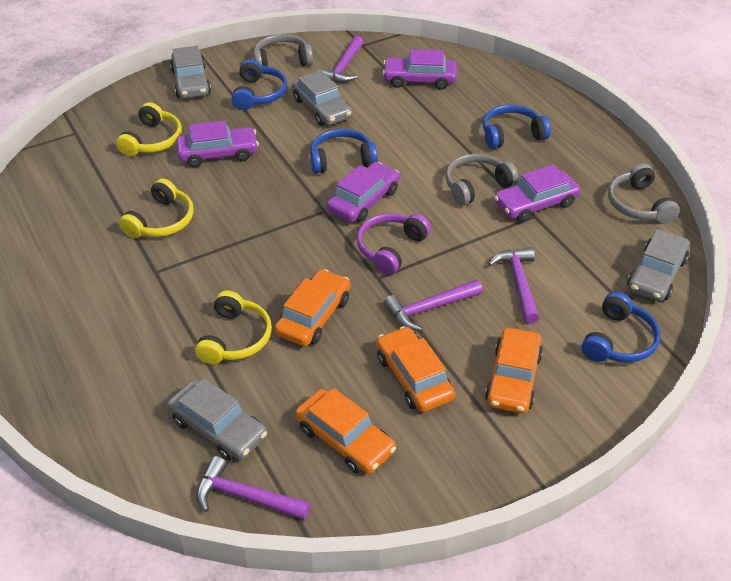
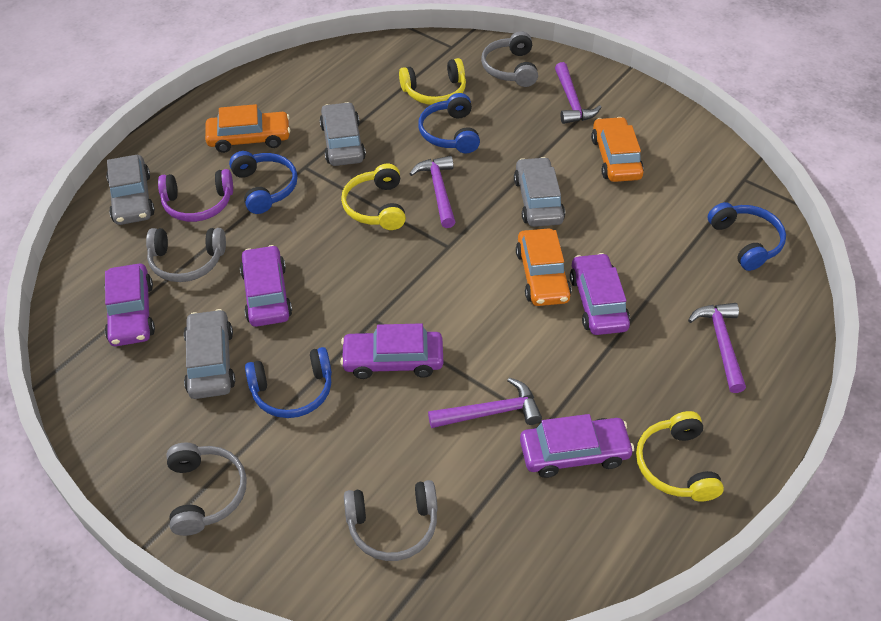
grey headphones: 3 -> 4
orange car: 4 -> 3
purple car: 4 -> 5

